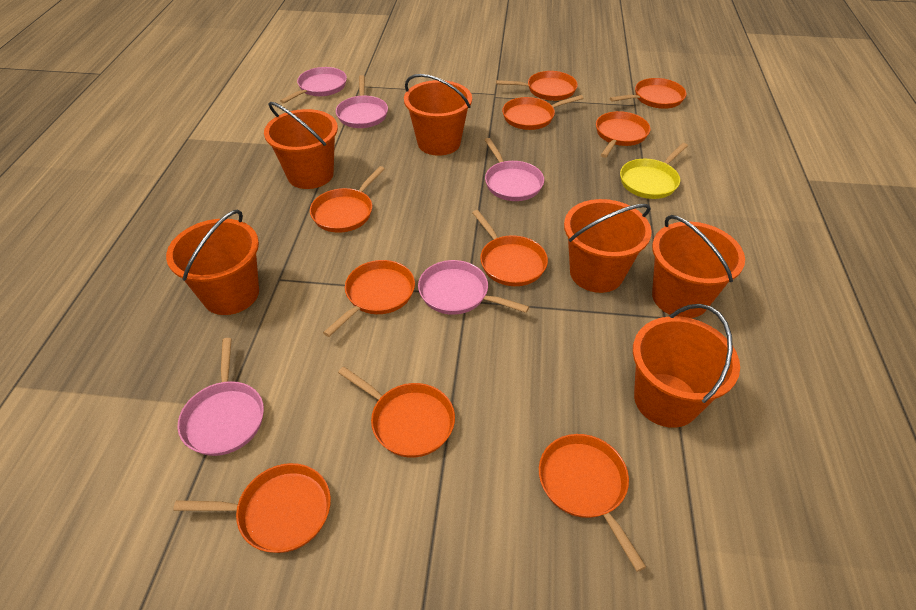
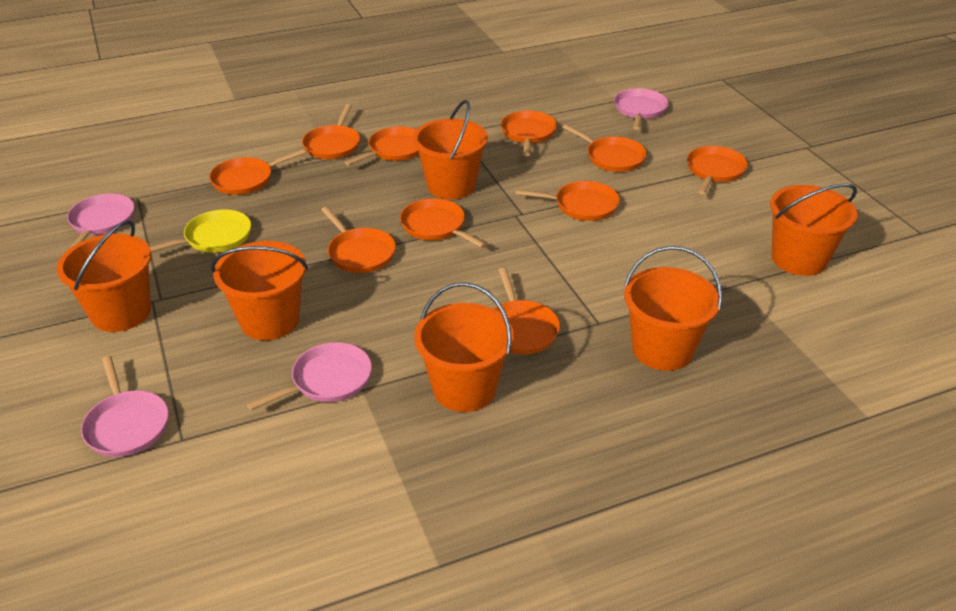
pink pan: 5 -> 4

